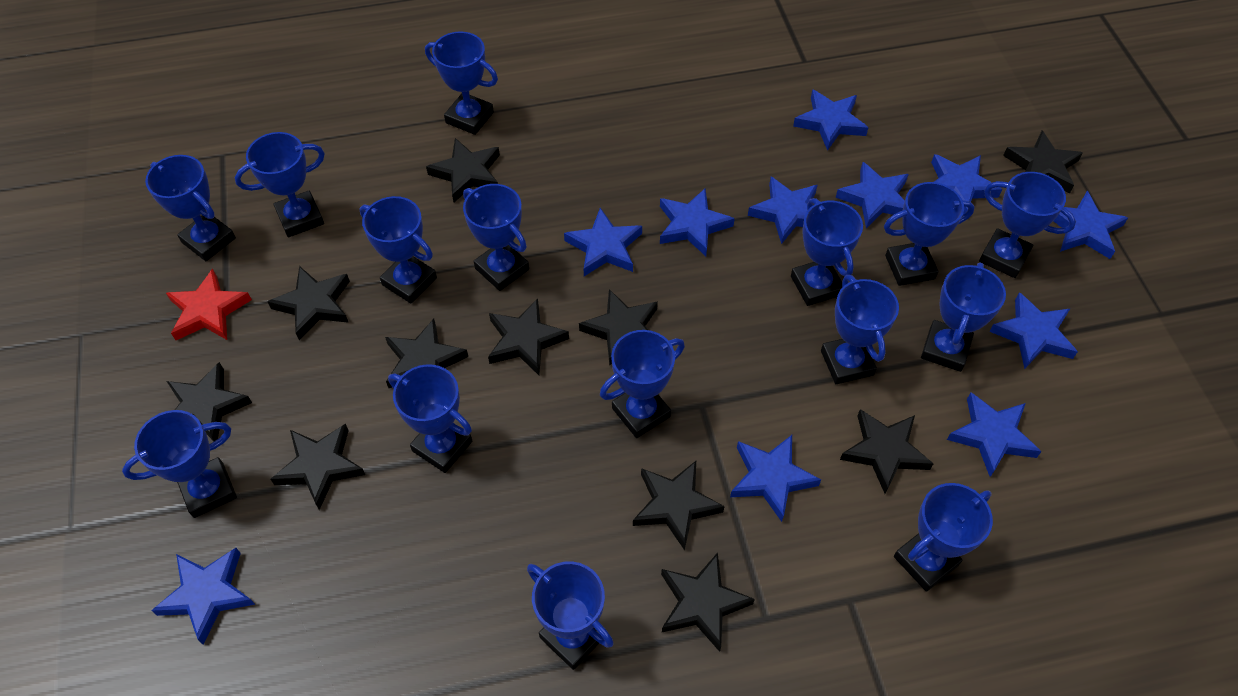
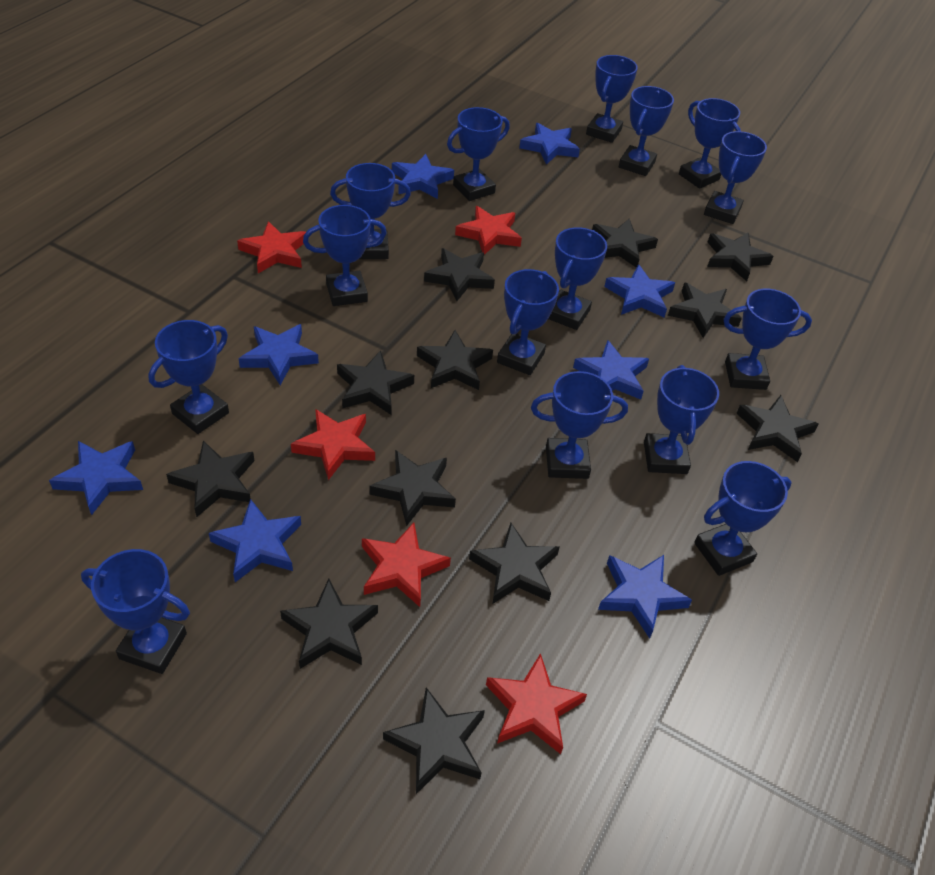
black star: 11 -> 12
blue star: 11 -> 8
red star: 1 -> 5

